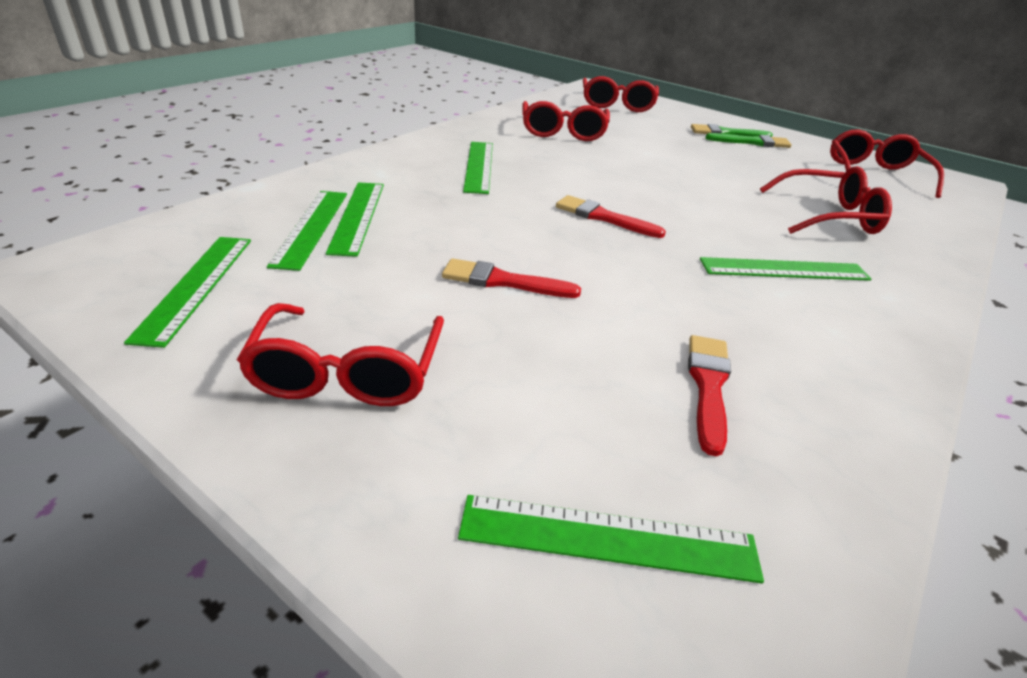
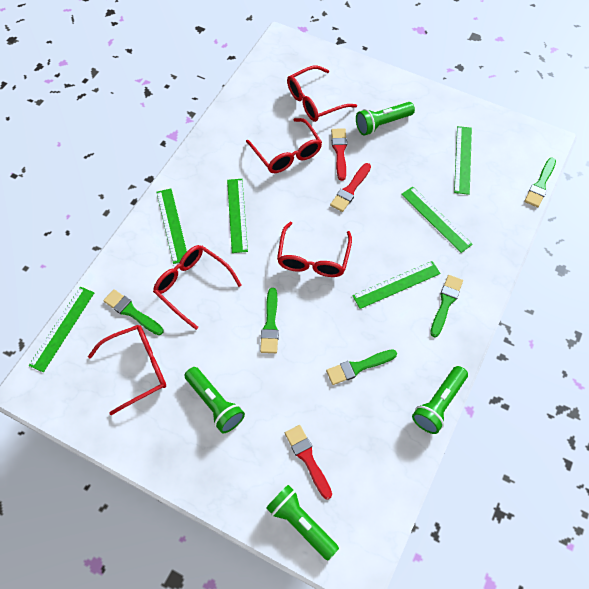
green brush: 2 -> 5
green flashlight: 0 -> 4

